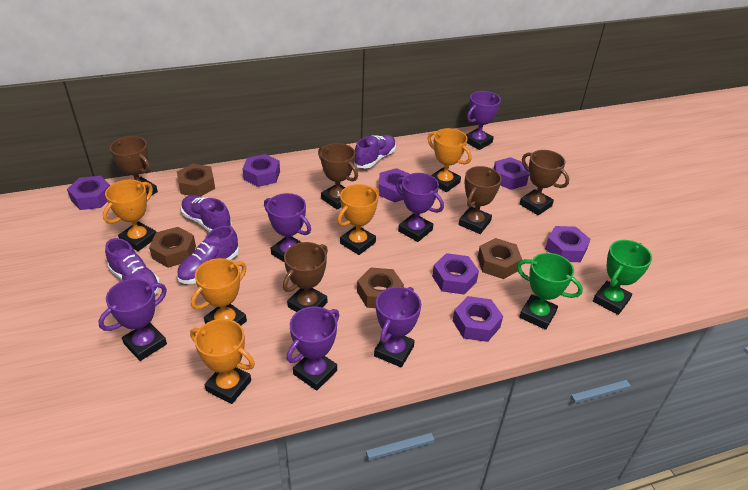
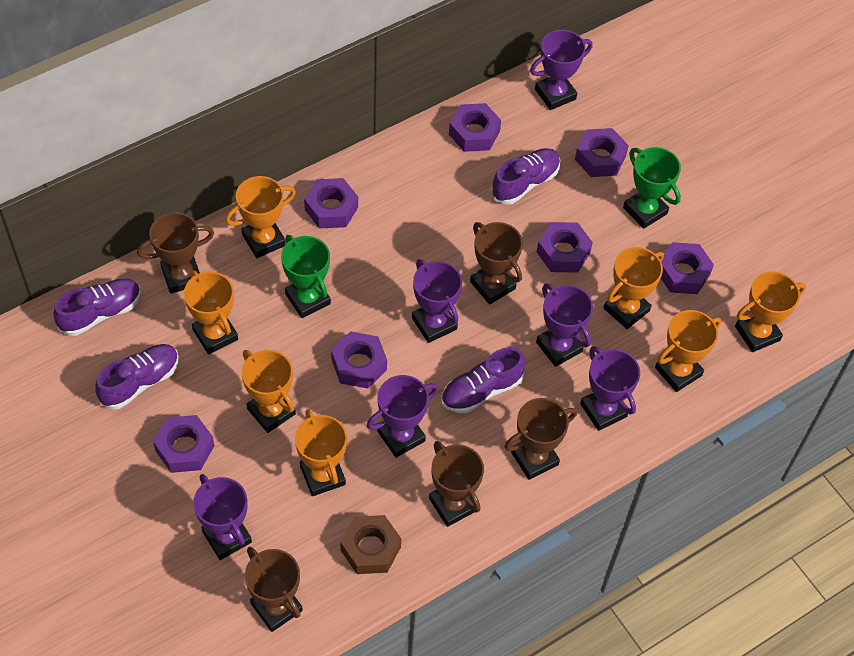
brown nut: 4 -> 1
orange trophy: 5 -> 7

